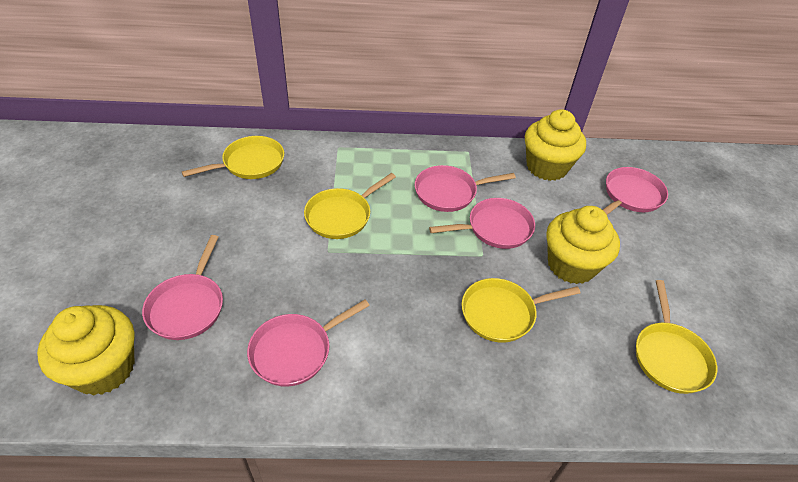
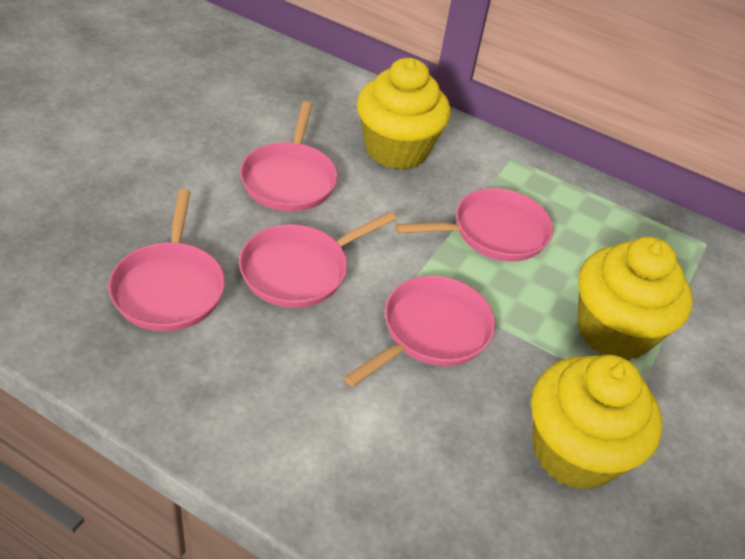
yellow pan: 4 -> 0

